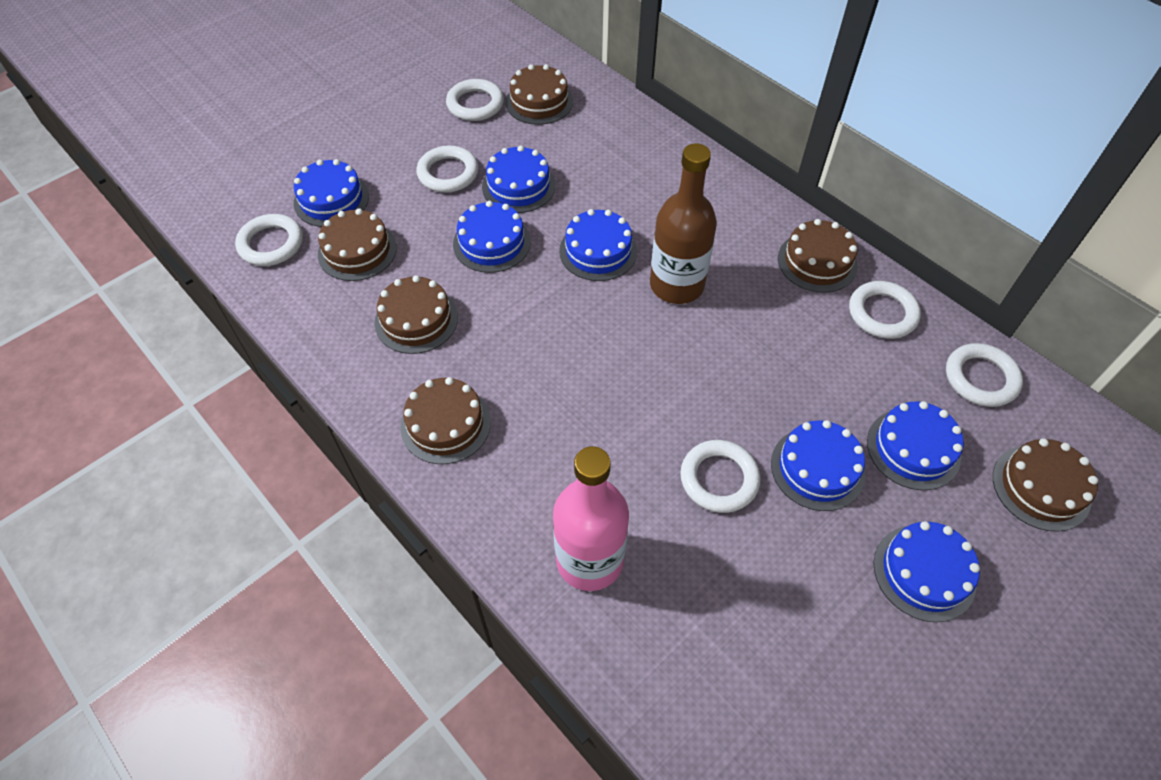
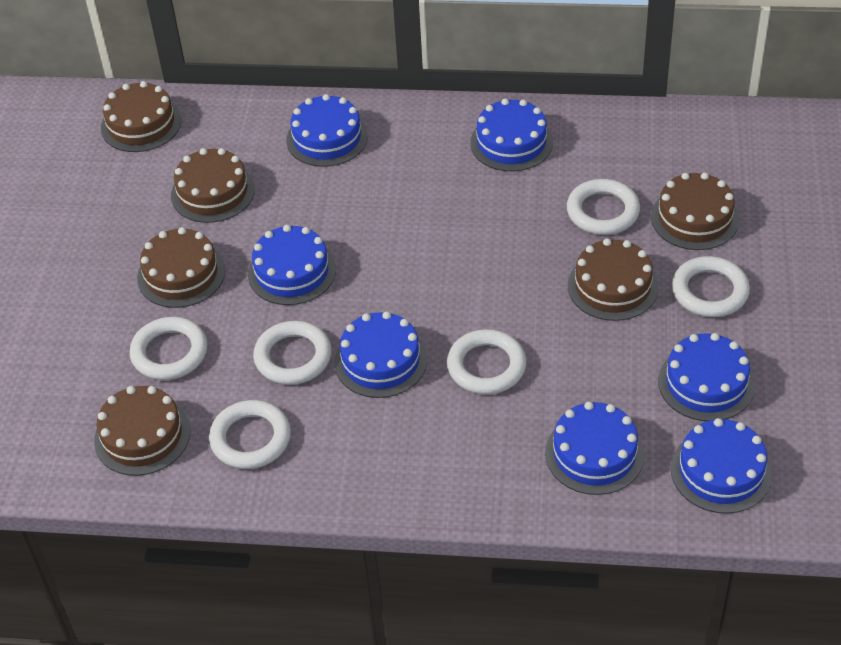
brown bottle: 1 -> 0
pink bottle: 1 -> 0

